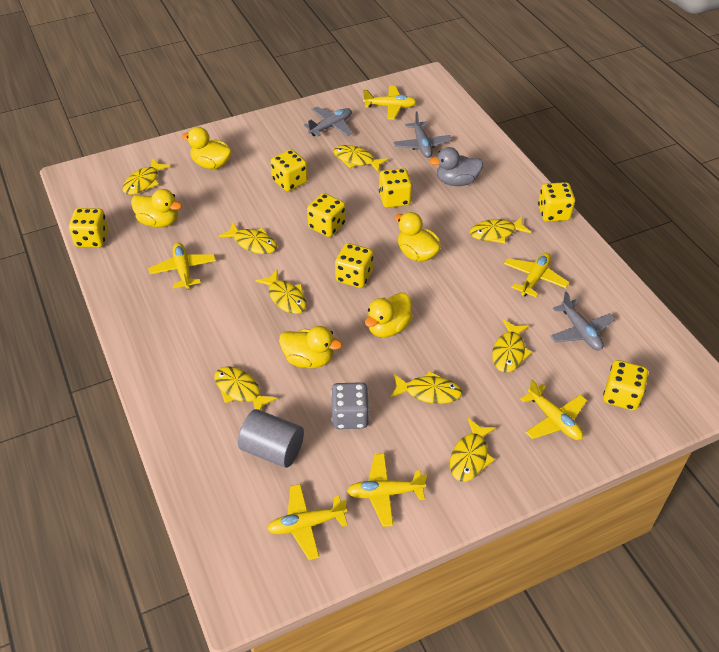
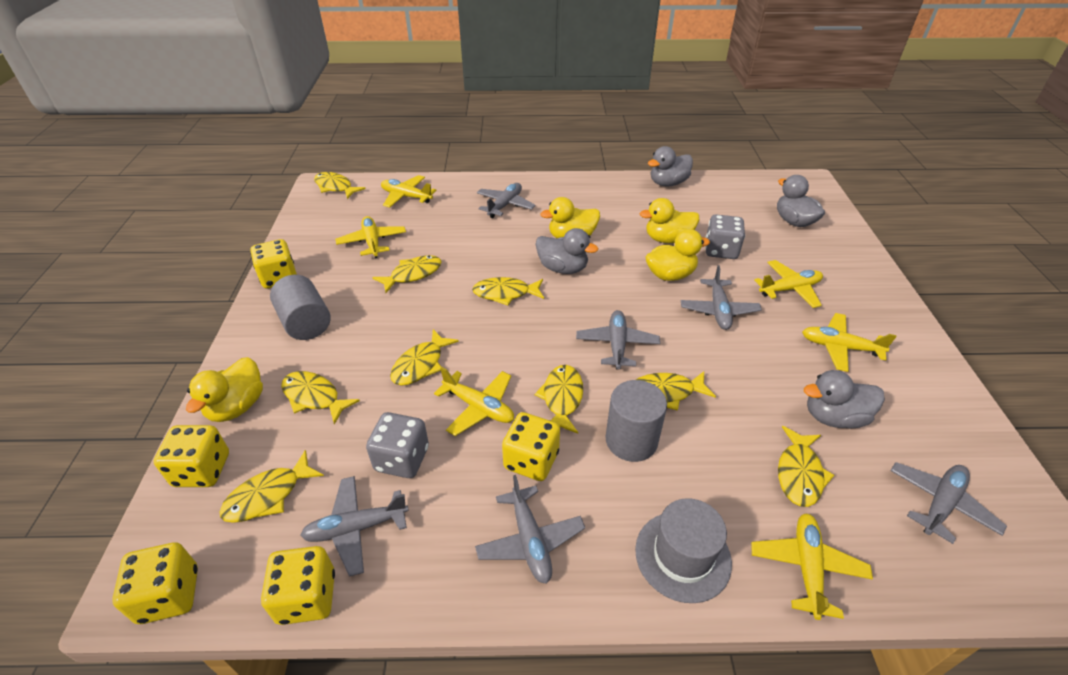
grey cylinder: 1 -> 2
grey dice: 1 -> 2
grey duck: 1 -> 4
grey hat: 0 -> 1
grey plane: 3 -> 6
yellow dice: 7 -> 5
yellow duck: 5 -> 4

